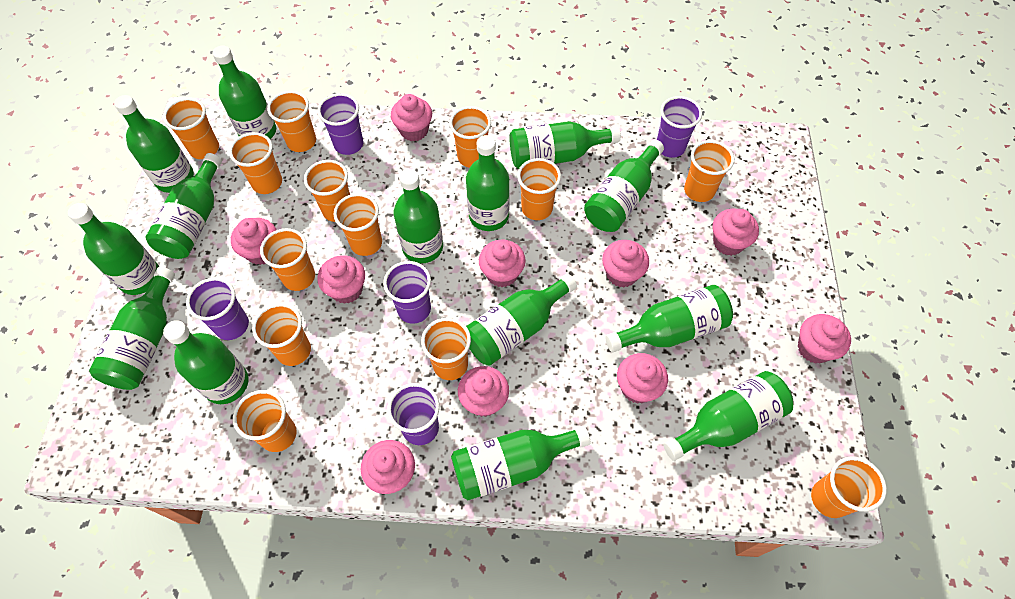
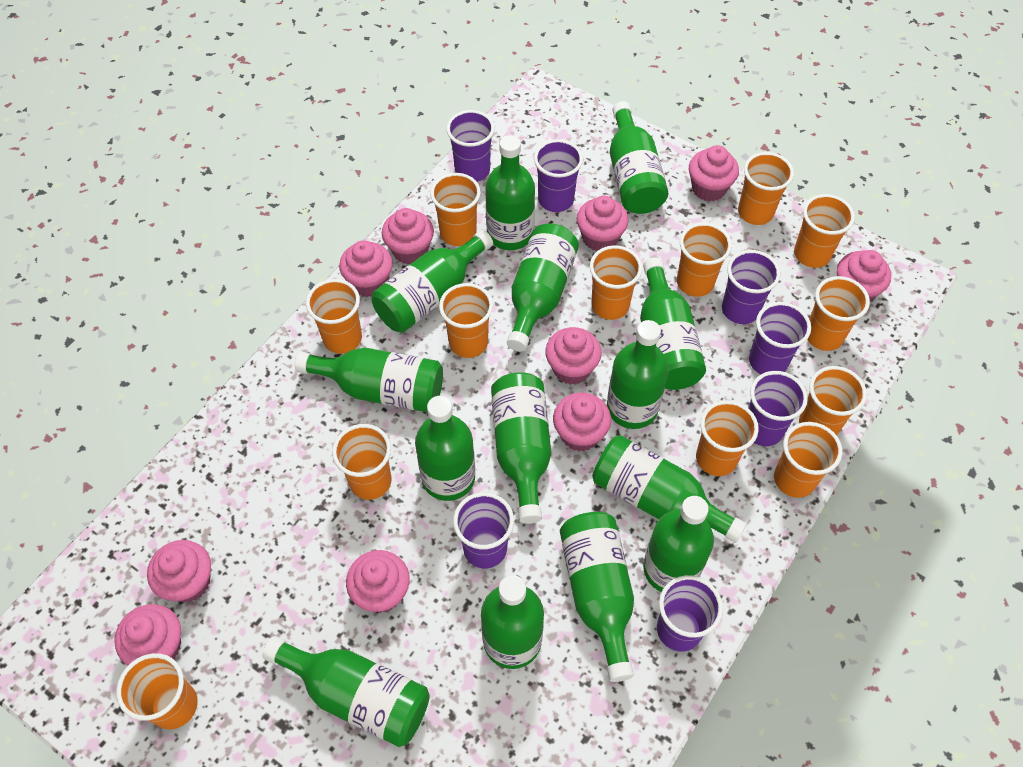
purple cup: 5 -> 7

